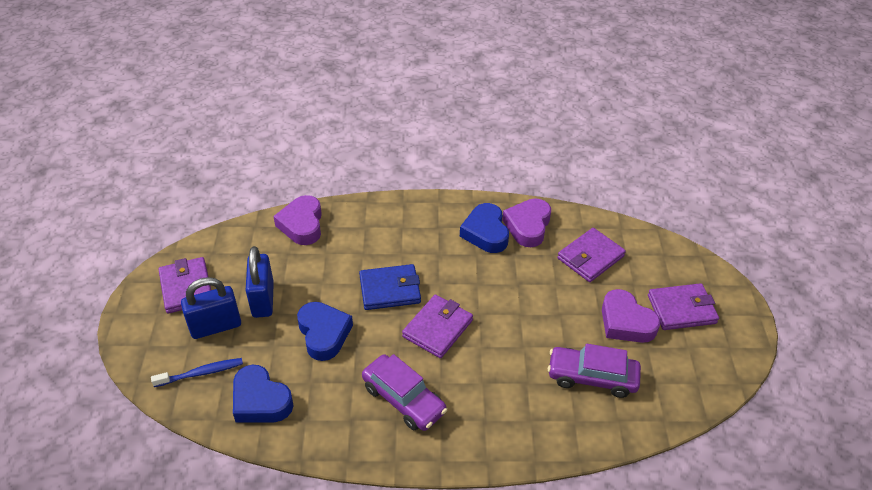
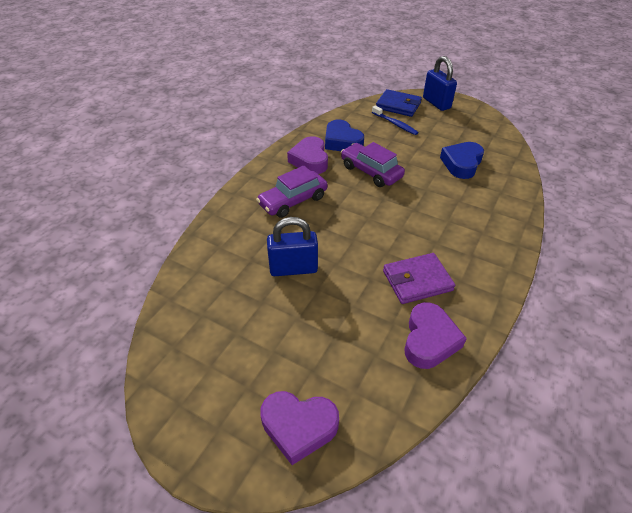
blue heart: 3 -> 2
purple wallet: 4 -> 1

